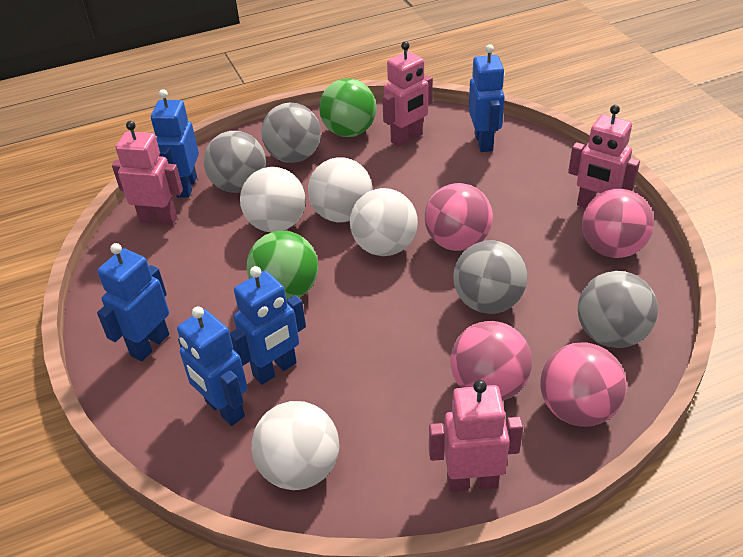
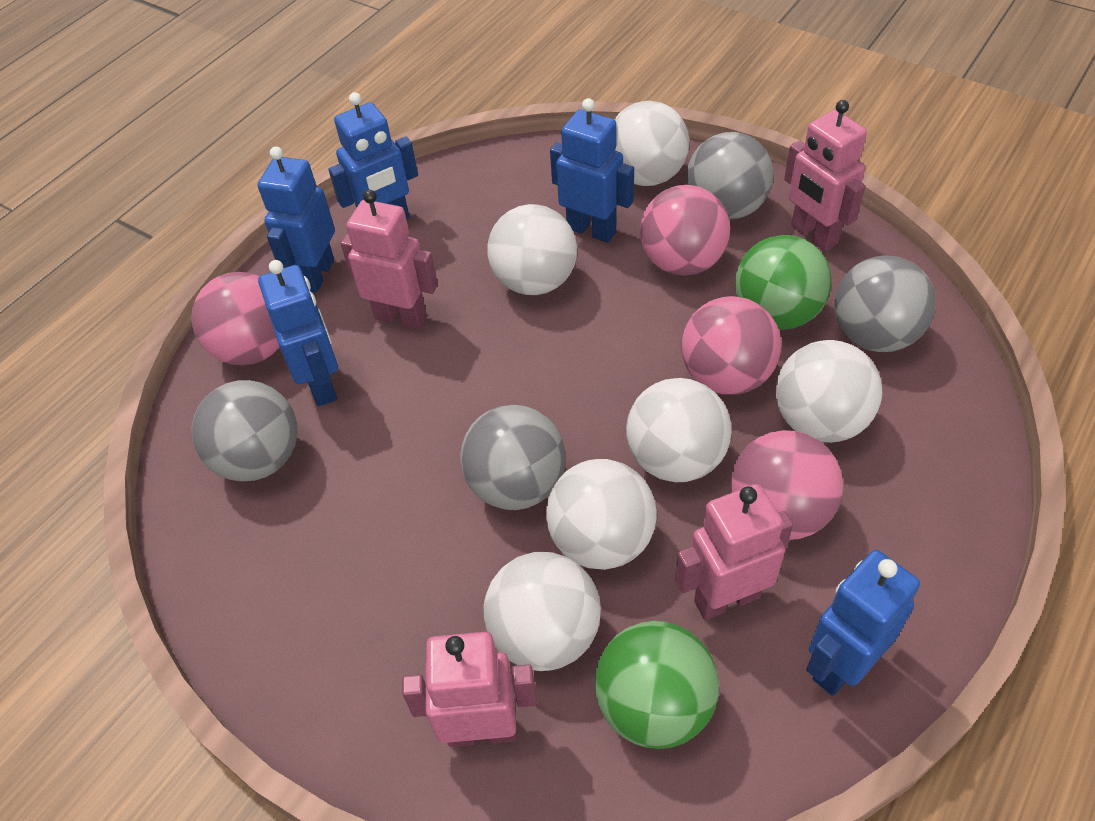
white ball: 4 -> 6

